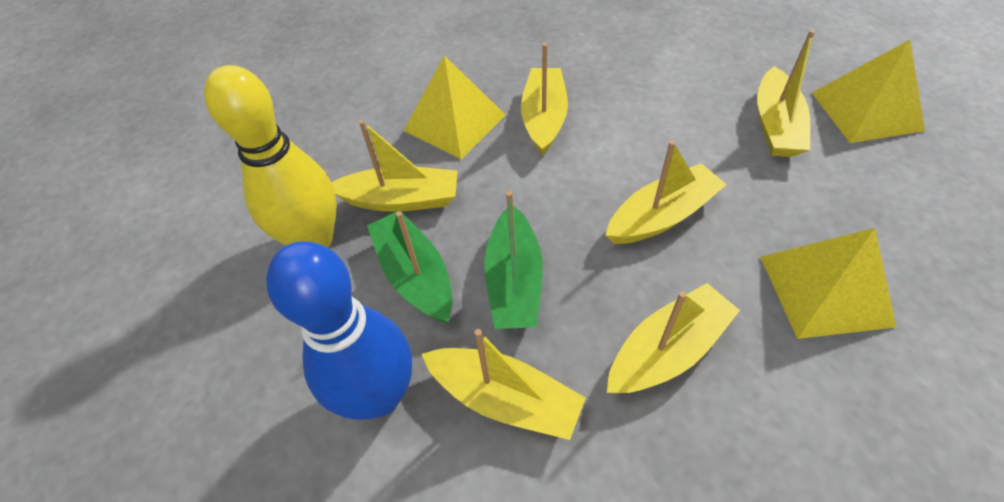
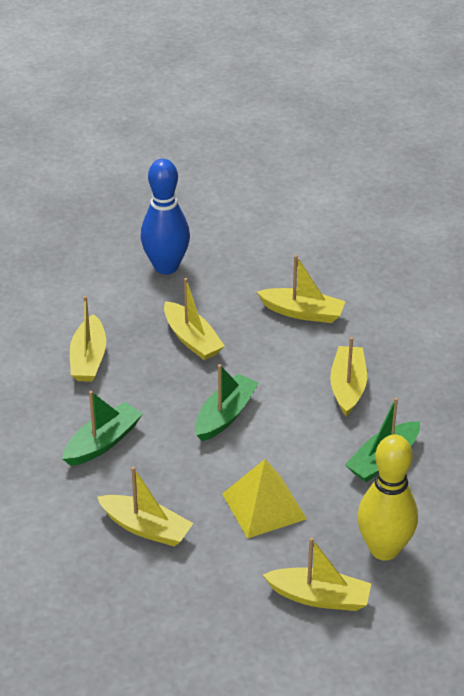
green boat: 2 -> 3
yellow pyramid: 3 -> 1

